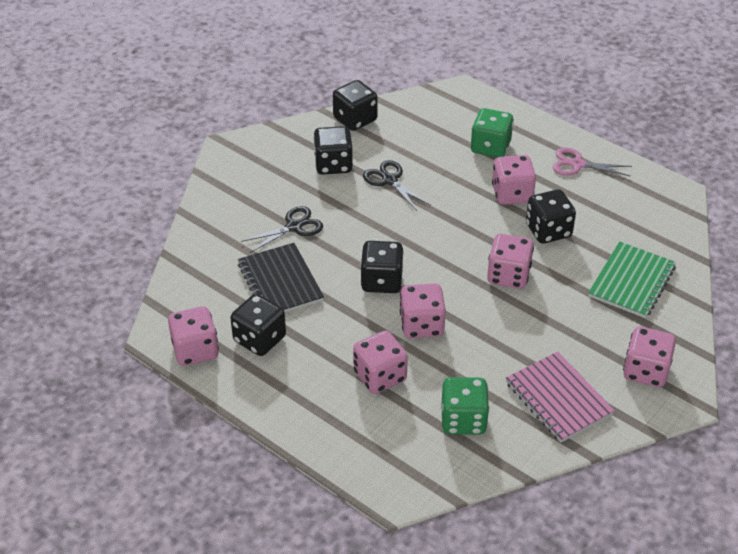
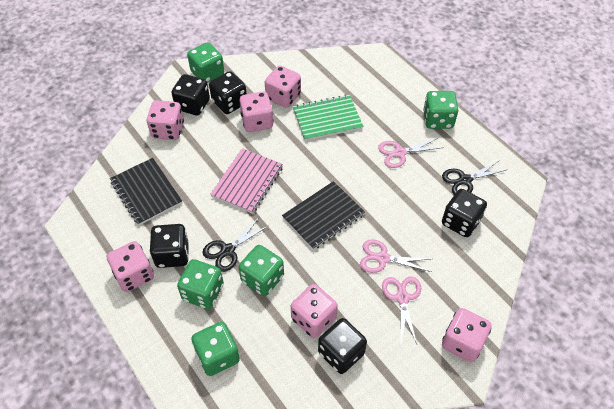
black notebook: 1 -> 2
green dice: 2 -> 5
pink scissors: 1 -> 3

